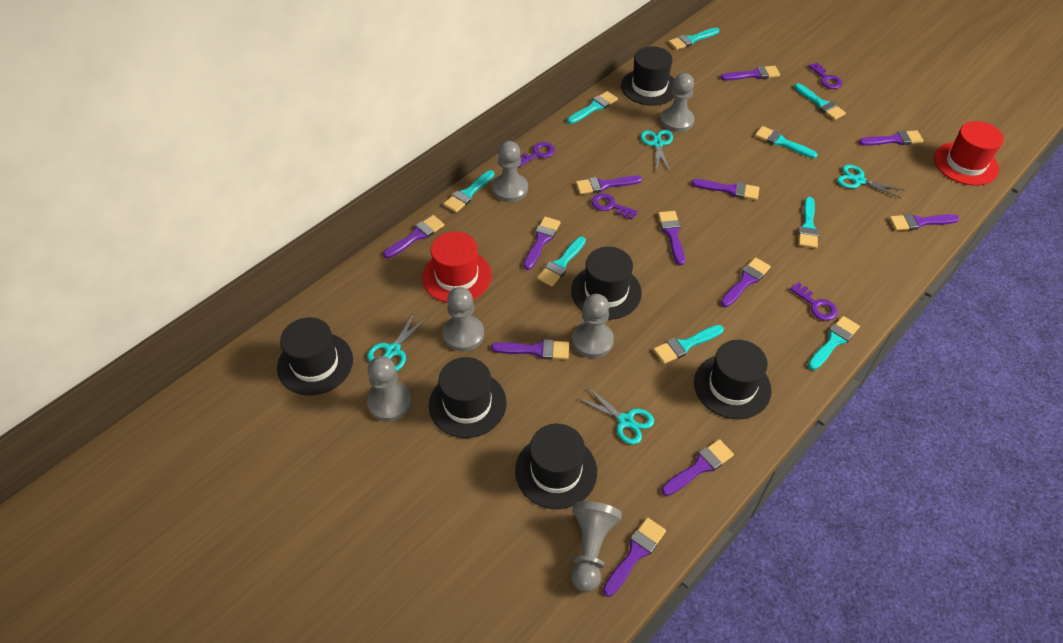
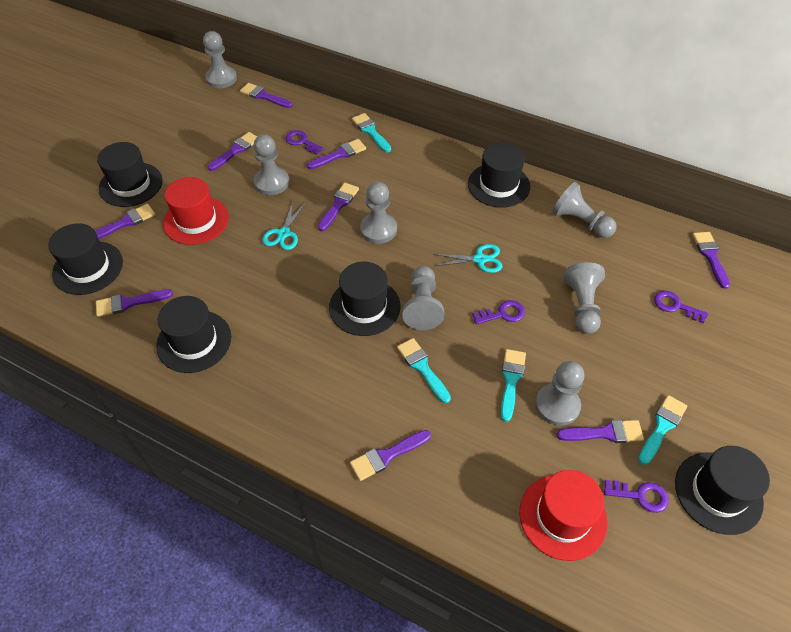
grey pawn: 6 -> 7
purple brush: 12 -> 9
turquoise brush: 9 -> 4
turquoise scissors: 4 -> 2

